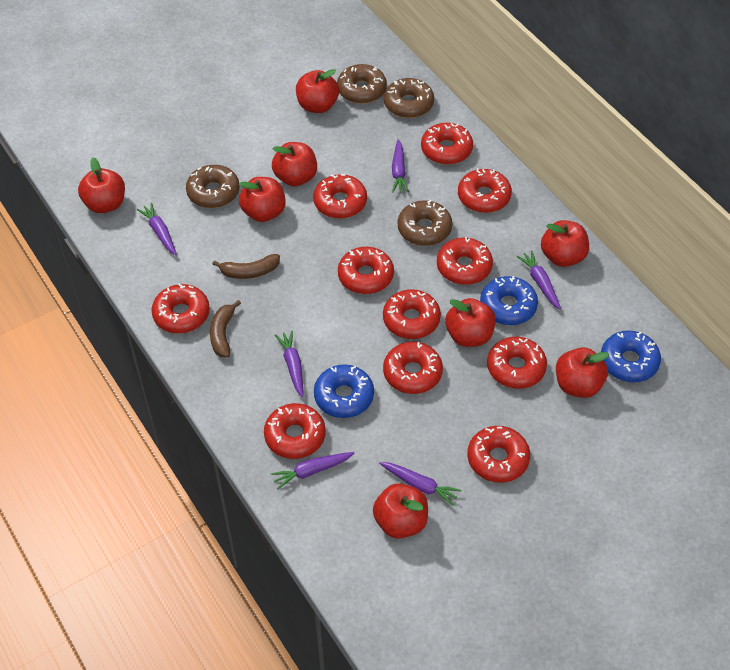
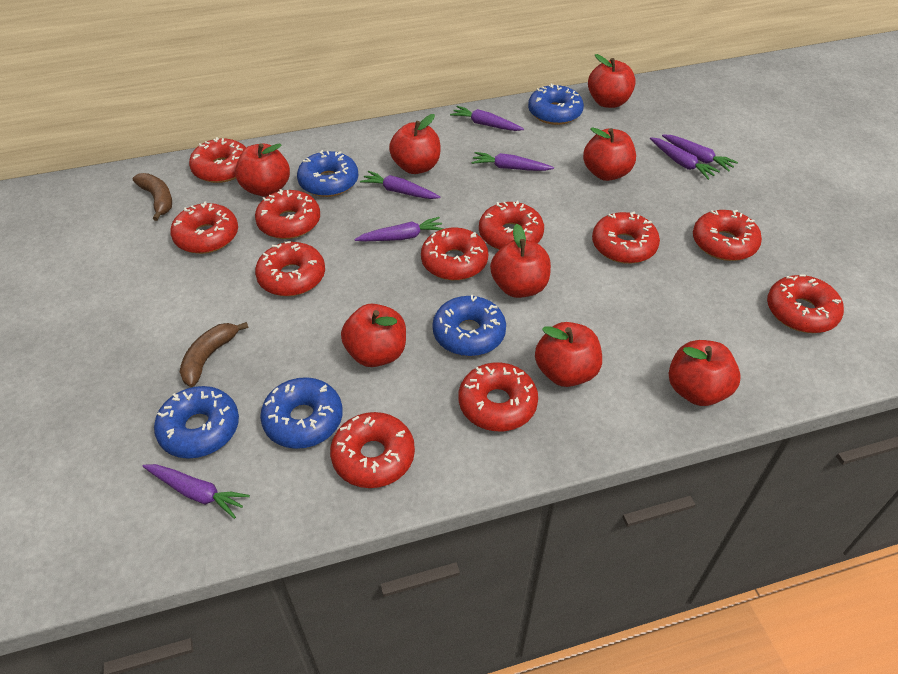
blue donut: 3 -> 5
brown donut: 4 -> 0
purple carrot: 6 -> 7

